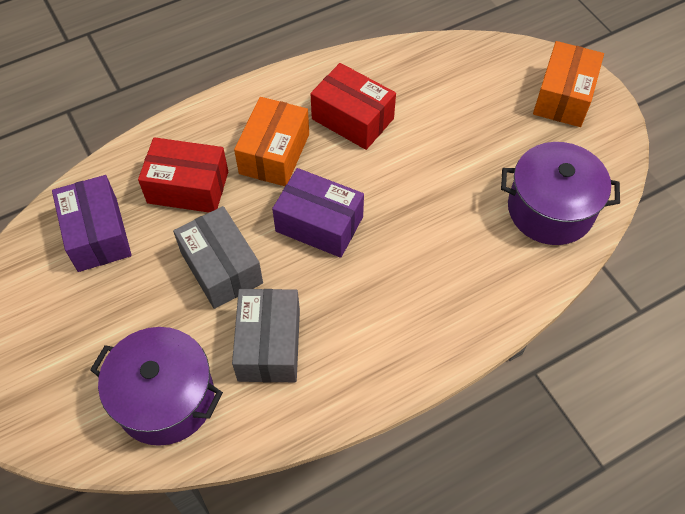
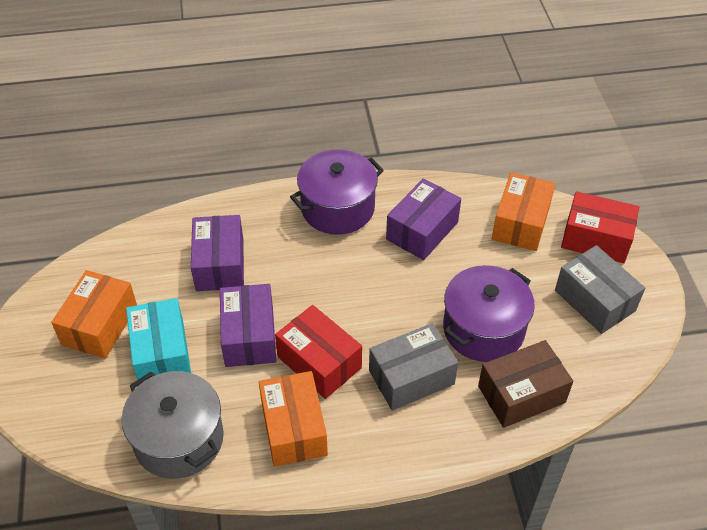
brown box: 0 -> 1
grey pot: 0 -> 1
orange box: 2 -> 3
purple box: 2 -> 3
turquoise box: 0 -> 1

